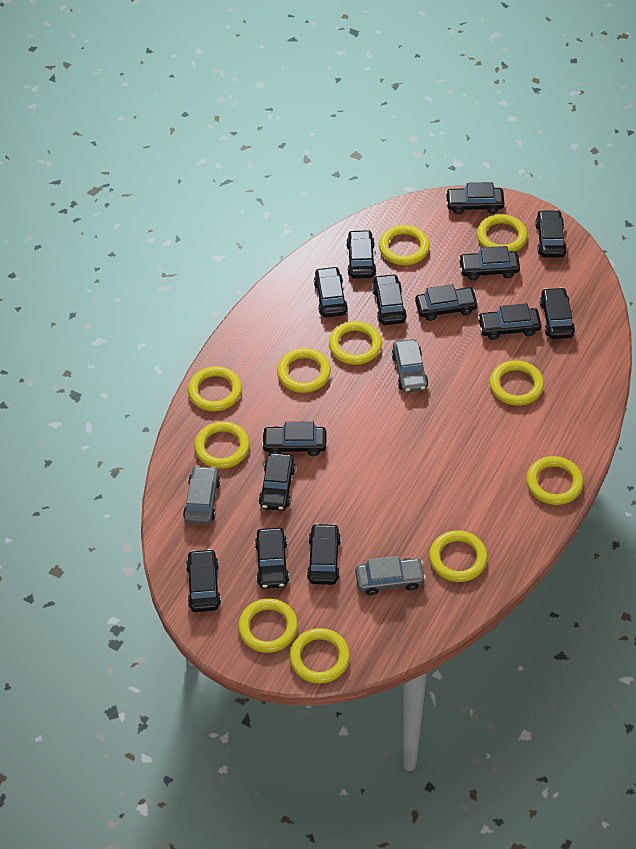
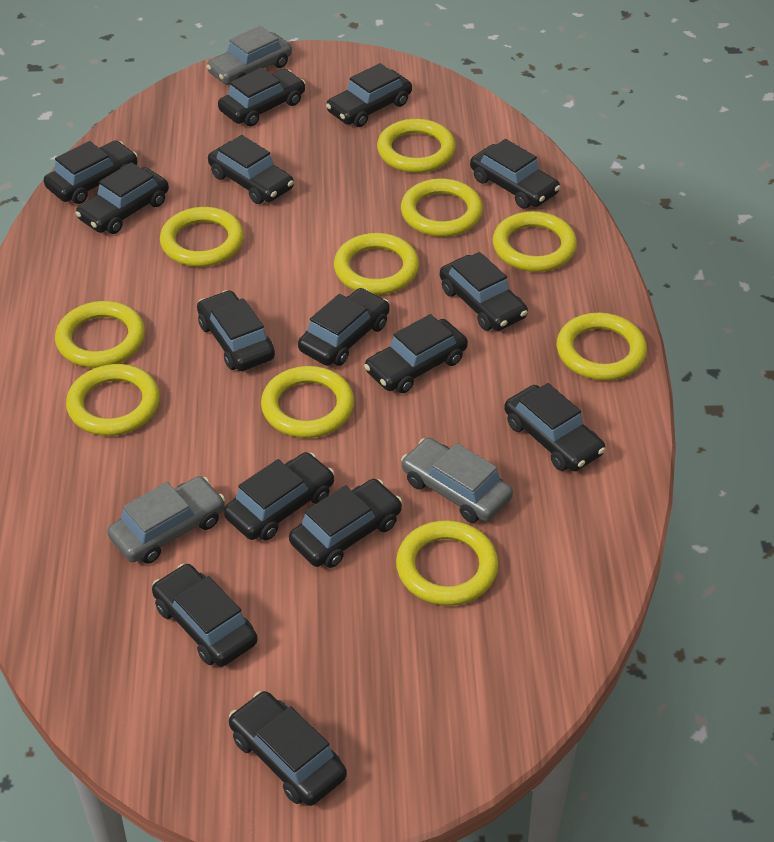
black car: 14 -> 15
yellow ring: 11 -> 10

